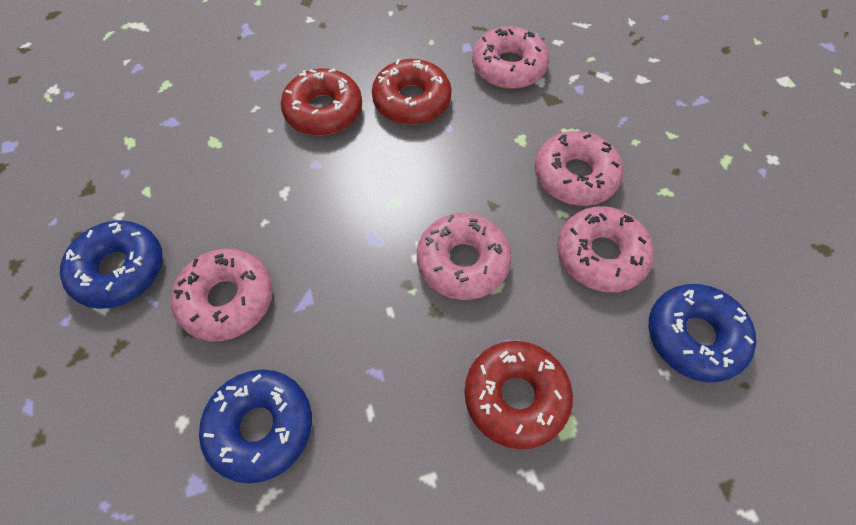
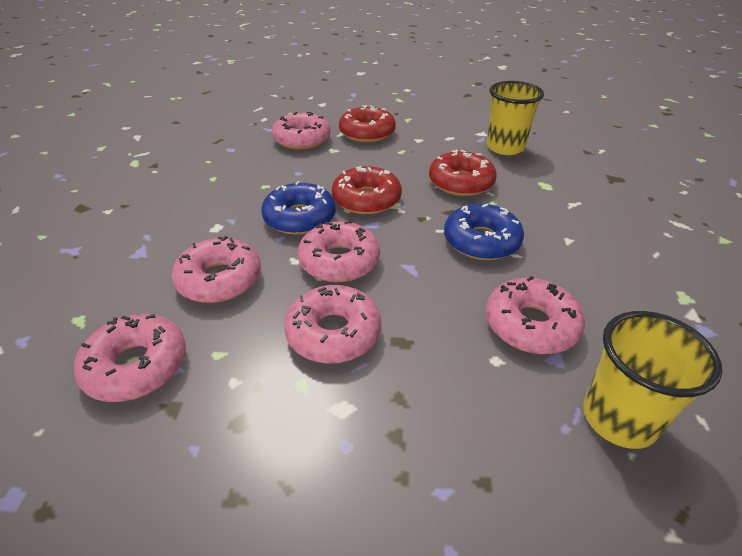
blue donut: 3 -> 2
pink donut: 5 -> 6
yellow cup: 0 -> 2

